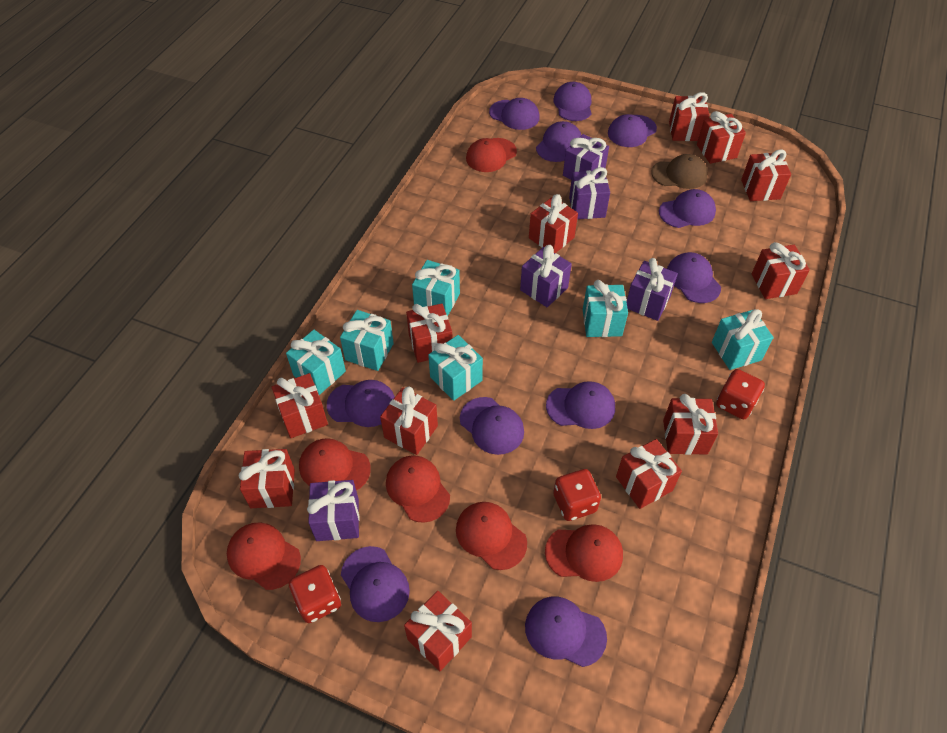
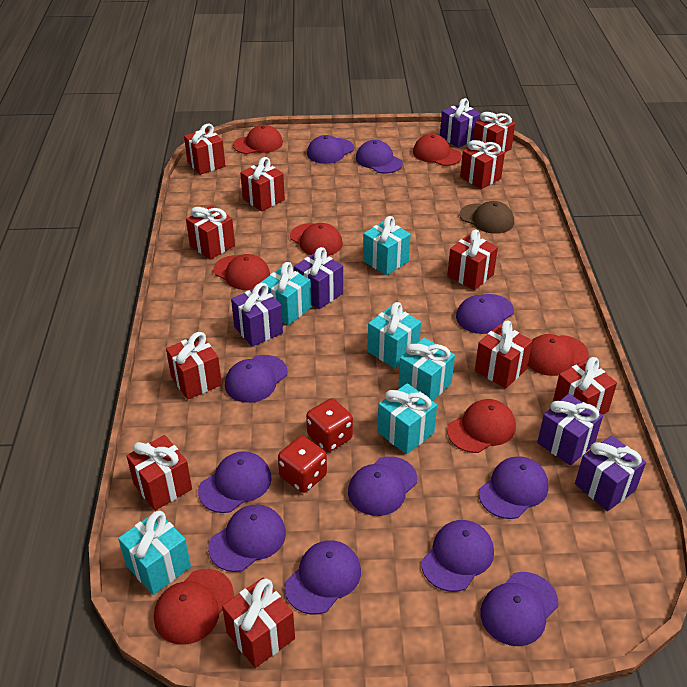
red cap: 6 -> 7
red dice: 3 -> 2
red gift: 12 -> 11

